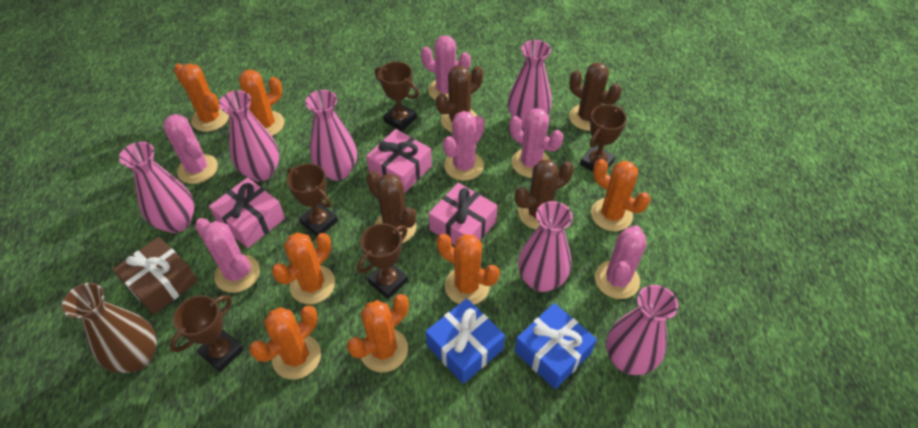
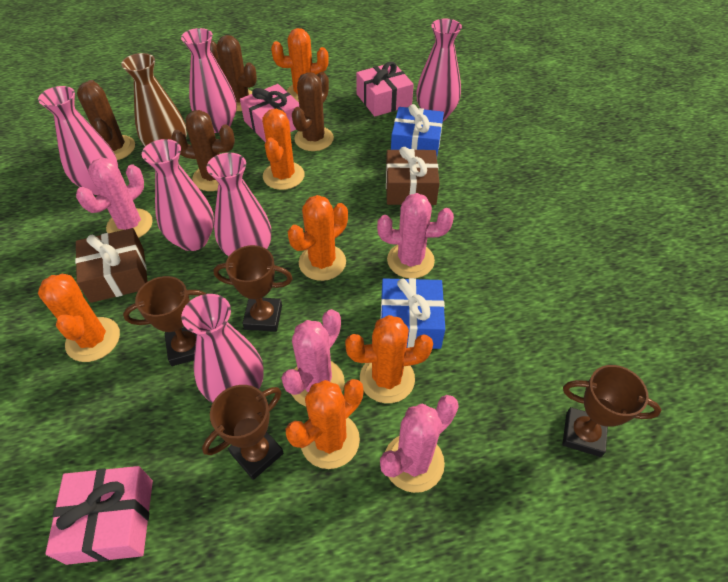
brown gift: 1 -> 2
brown trophy: 5 -> 4
orange cactus: 7 -> 6
pink cactus: 6 -> 4

